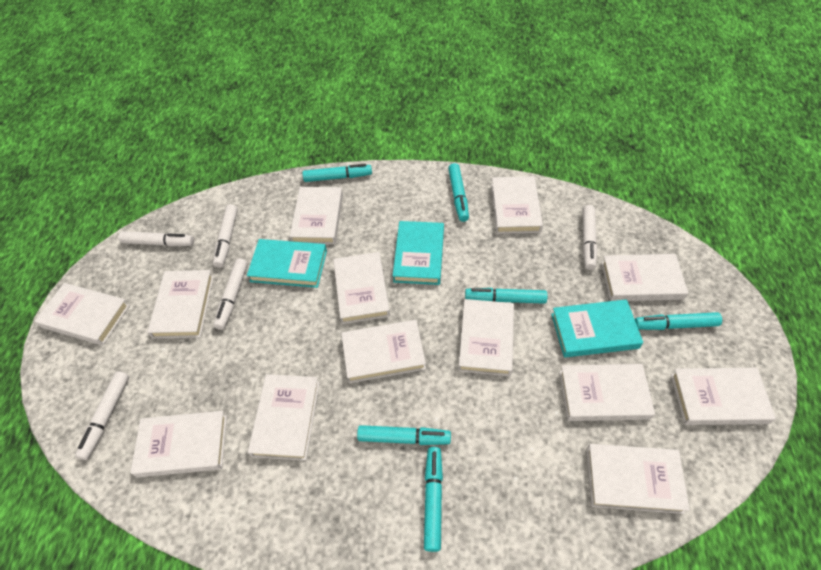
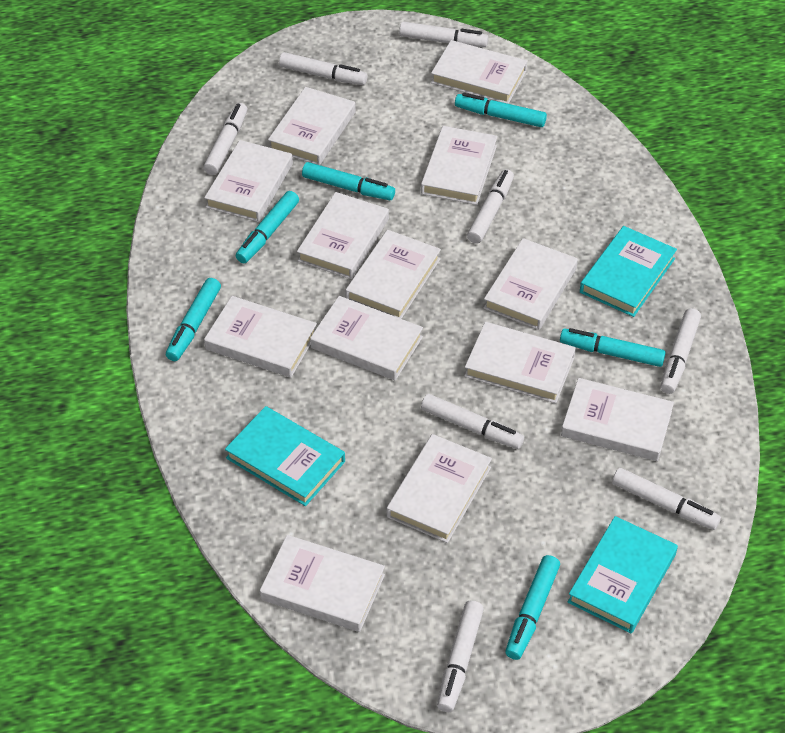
white marker: 5 -> 8

